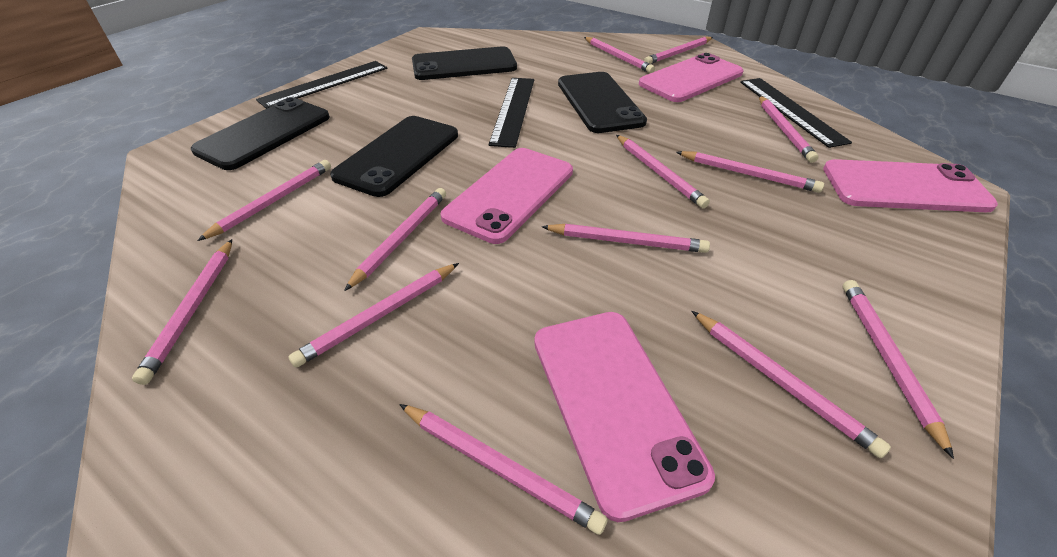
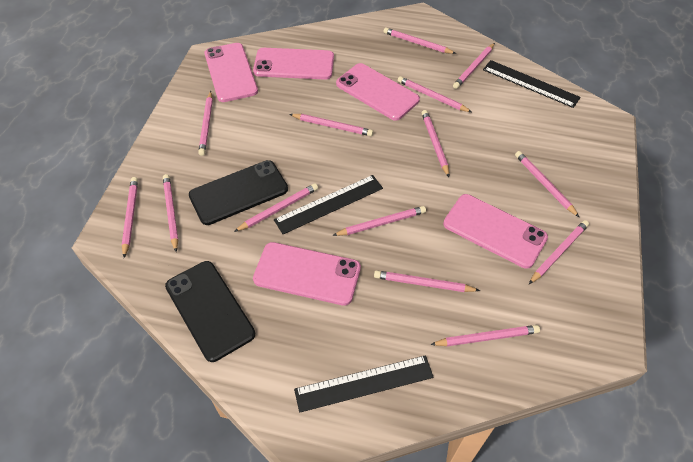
black phone: 4 -> 2
pink pencil: 13 -> 14
pink phone: 4 -> 5

